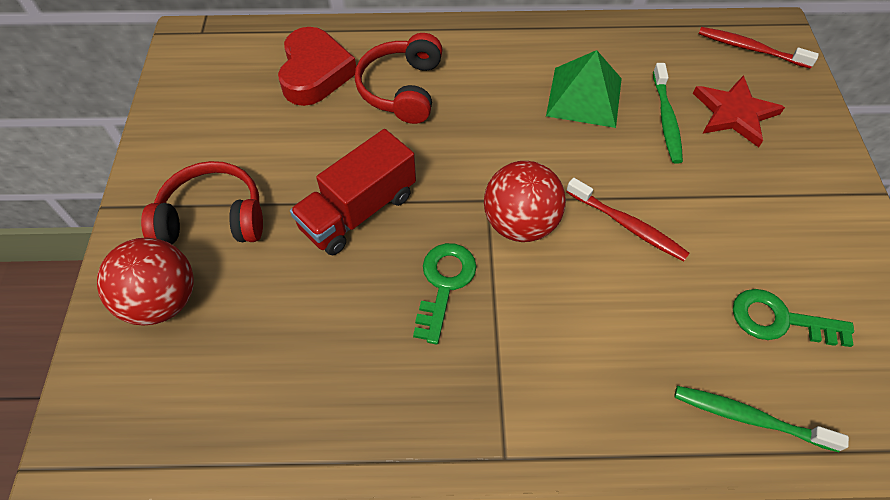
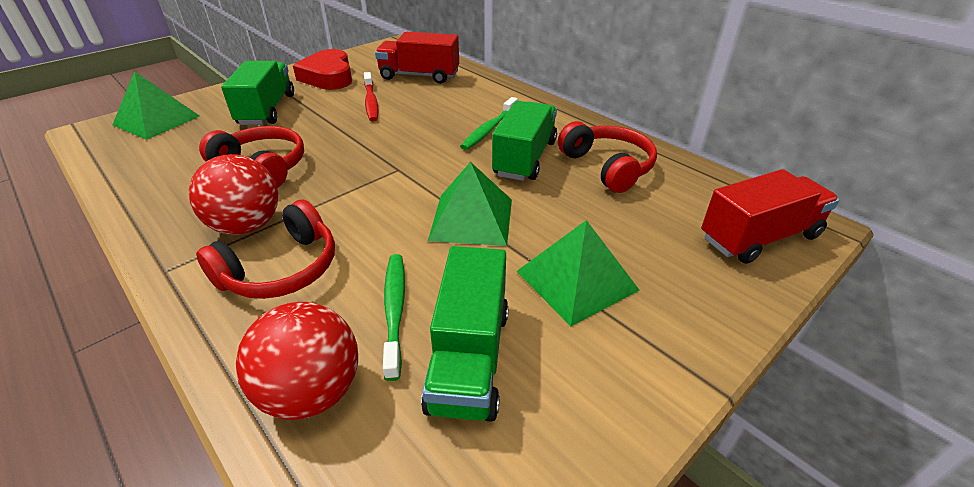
green key: 2 -> 0
green pyramid: 1 -> 3
green truck: 0 -> 3
red headphones: 2 -> 3
red star: 1 -> 0
red toothbrush: 2 -> 1
red truck: 1 -> 2

